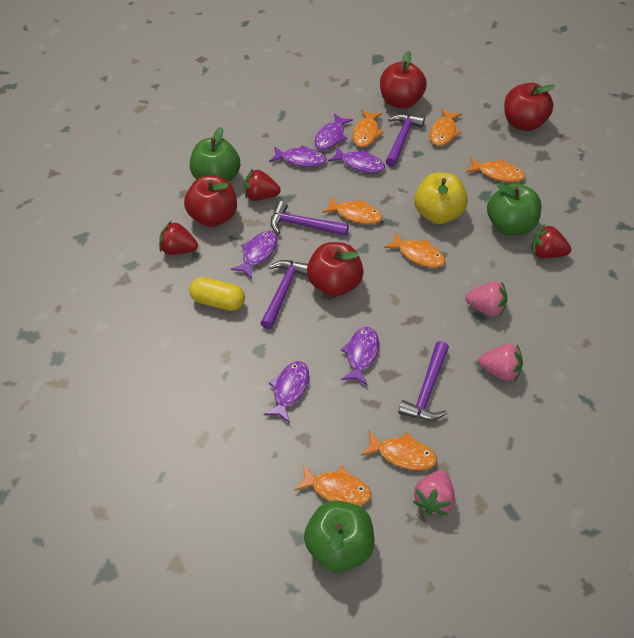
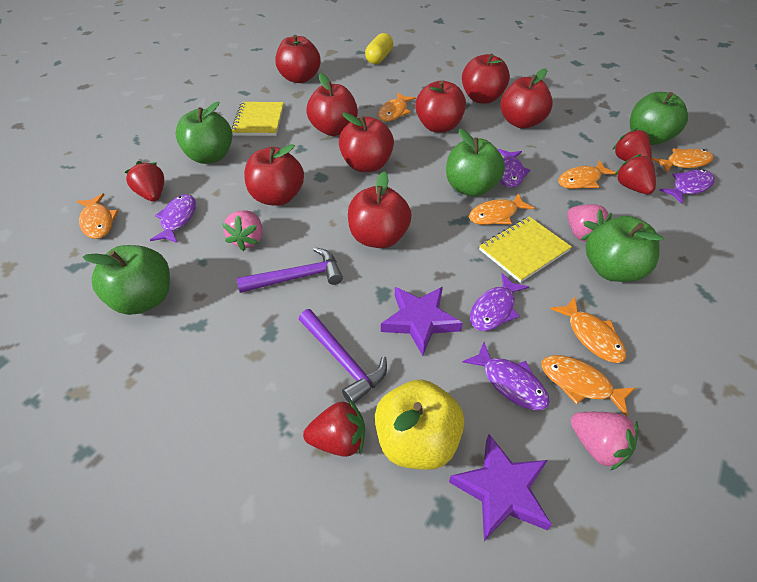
green apple: 3 -> 5
purple fish: 6 -> 5
purple hammer: 4 -> 2
purple star: 0 -> 2
red apple: 4 -> 8
red strawberry: 3 -> 4
yellow notebook: 0 -> 2

